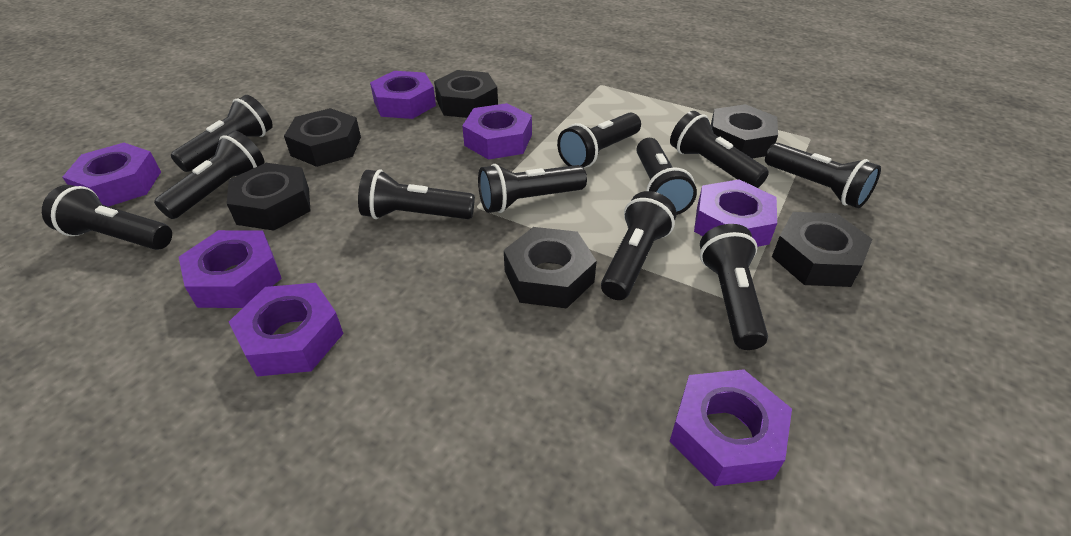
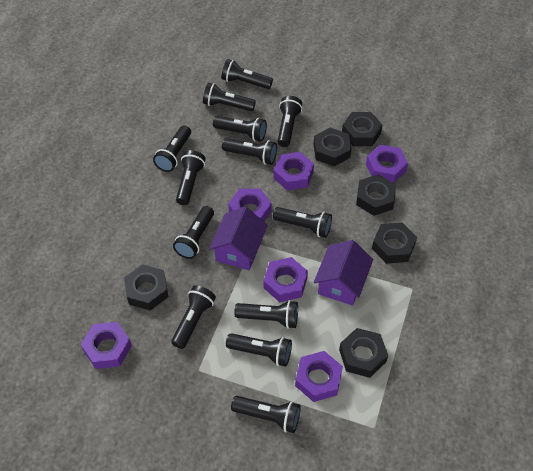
black flashlight: 11 -> 13
purple house: 0 -> 2
purple nut: 7 -> 6

